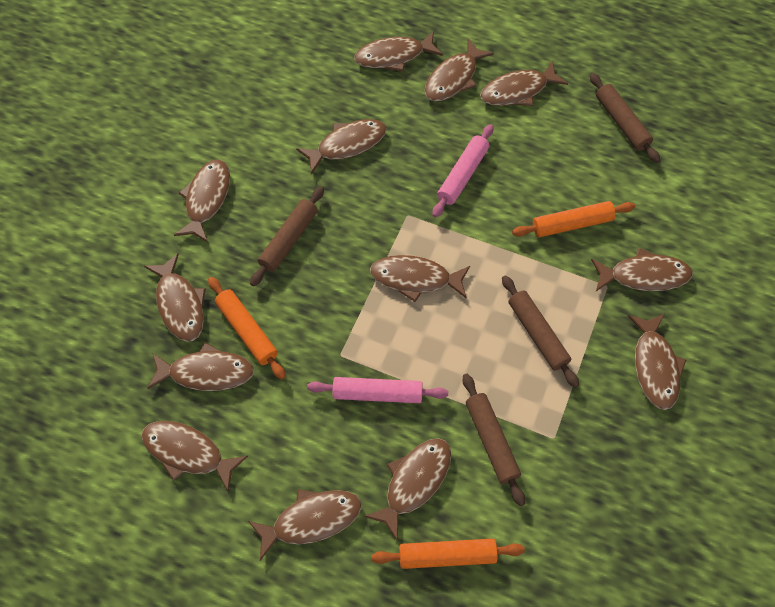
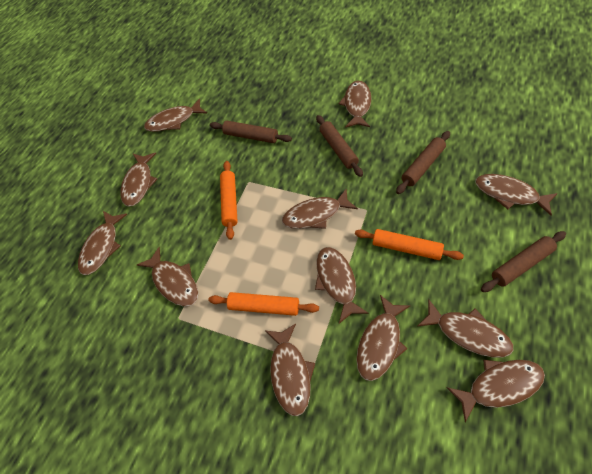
brown fish: 13 -> 12
pink rolling pin: 2 -> 0

